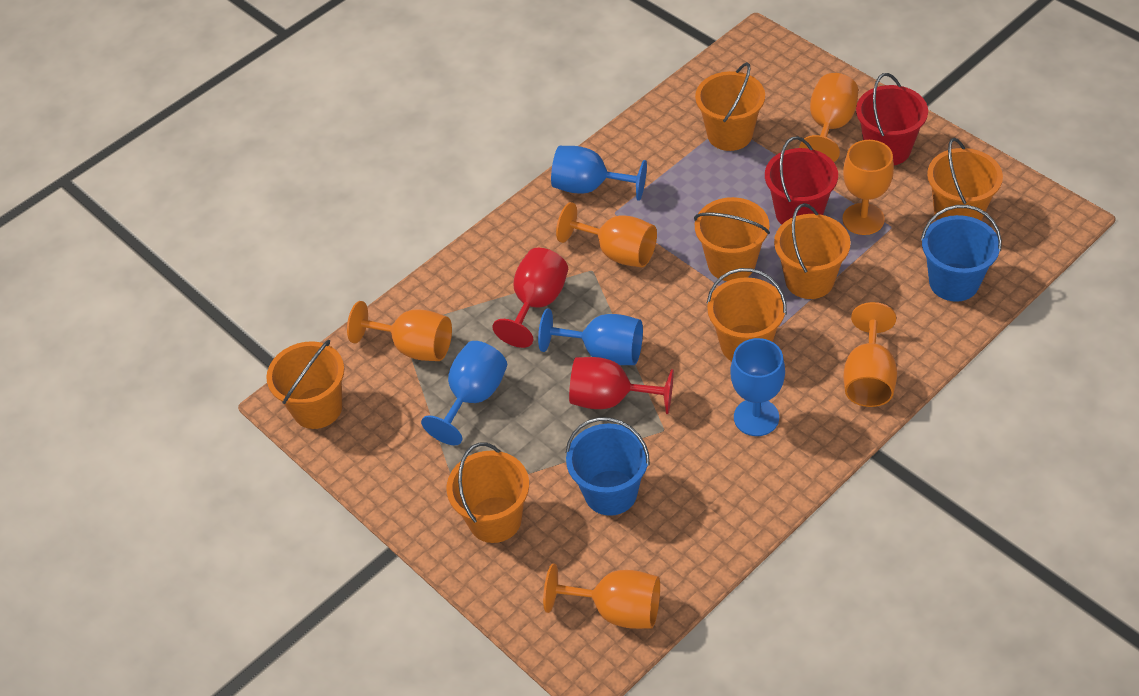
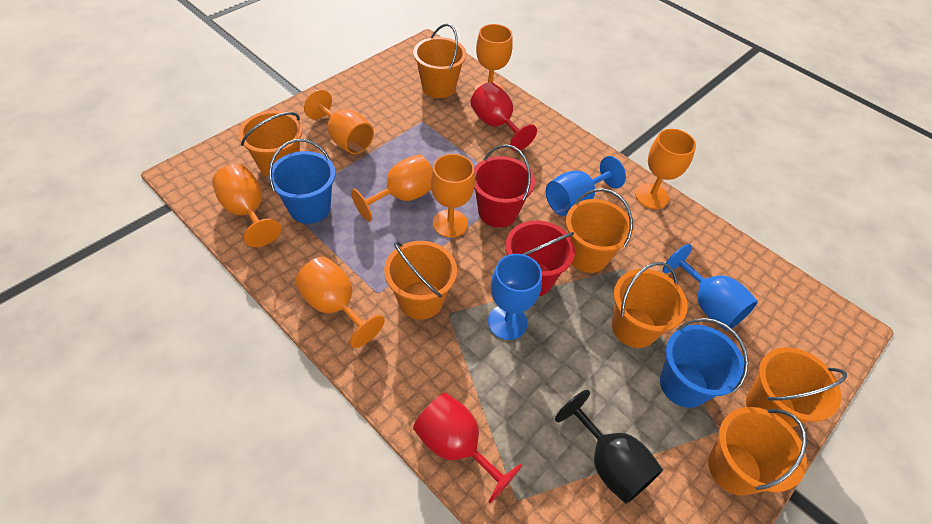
black goblet: 0 -> 1
blue goblet: 4 -> 3
orange goblet: 6 -> 7

